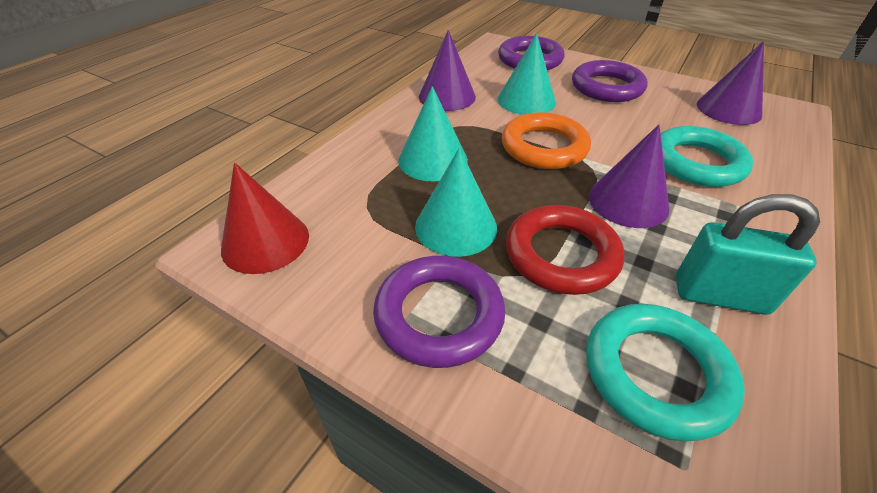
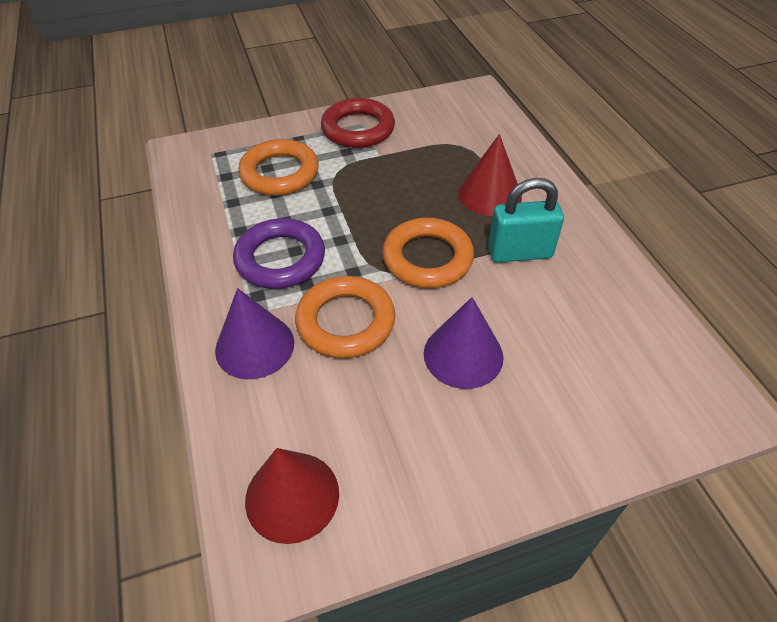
orange ring: 1 -> 3
purple cone: 3 -> 2
purple ring: 3 -> 1
red cone: 1 -> 2
turquoise cone: 3 -> 0
turquoise ring: 2 -> 0

